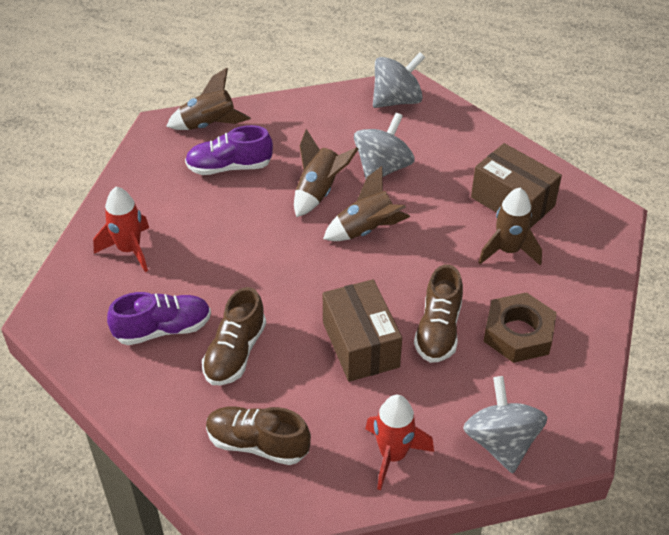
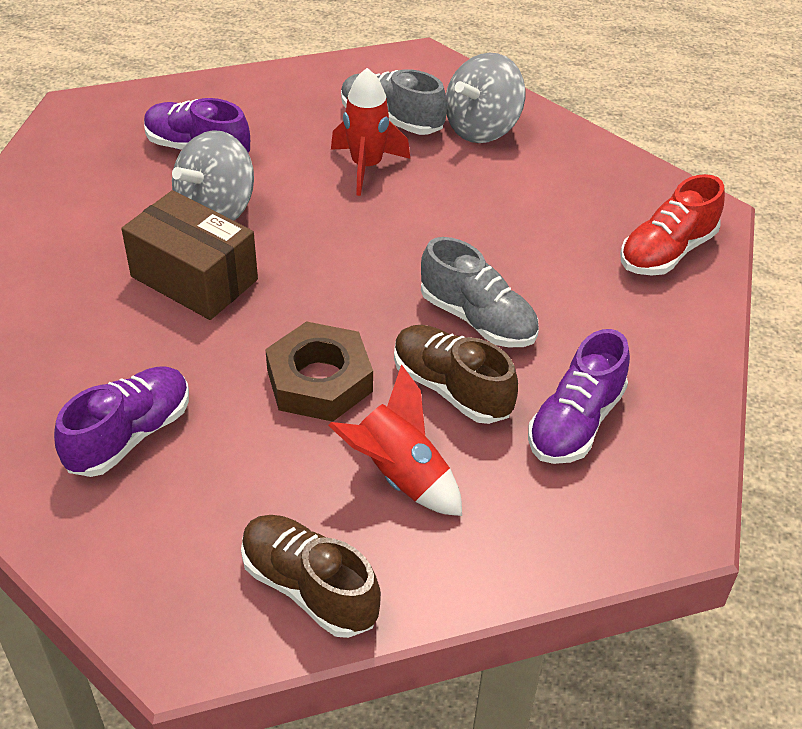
brown box: 2 -> 1
brown rocket: 4 -> 0
brown shoe: 3 -> 2
grey shoe: 0 -> 2
grey spinning top: 3 -> 2
purple shoe: 2 -> 3
red shoe: 0 -> 1

